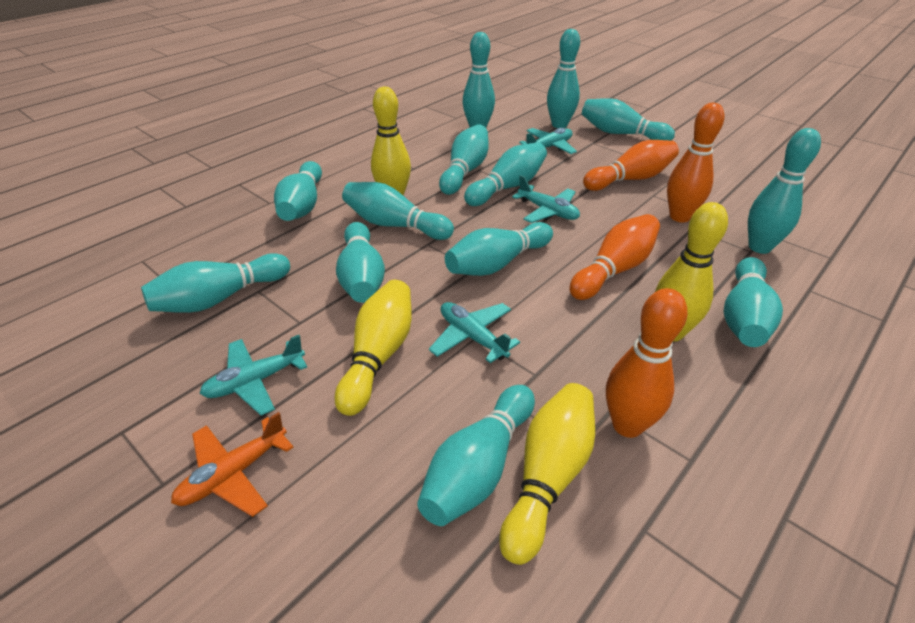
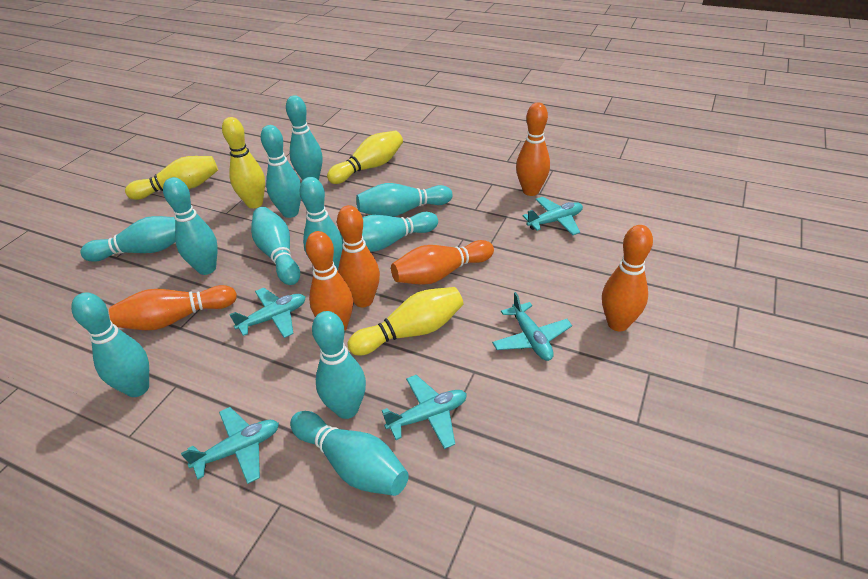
orange bowling pin: 4 -> 6
orange plane: 1 -> 0
turquoise bowling pin: 13 -> 11
turquoise plane: 4 -> 5

